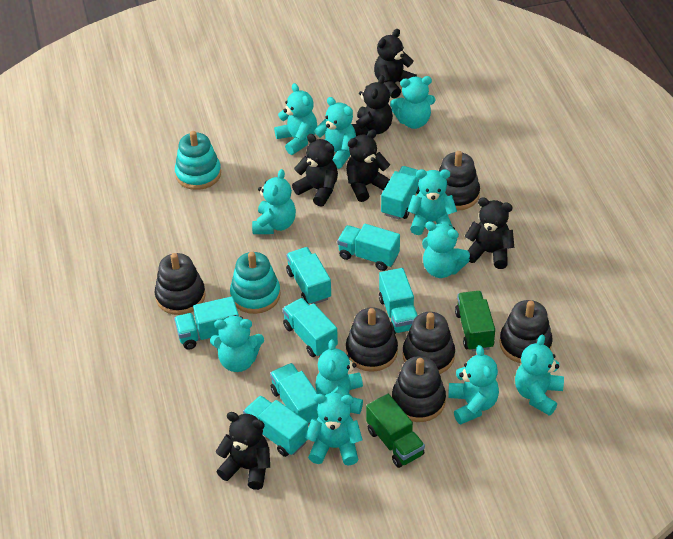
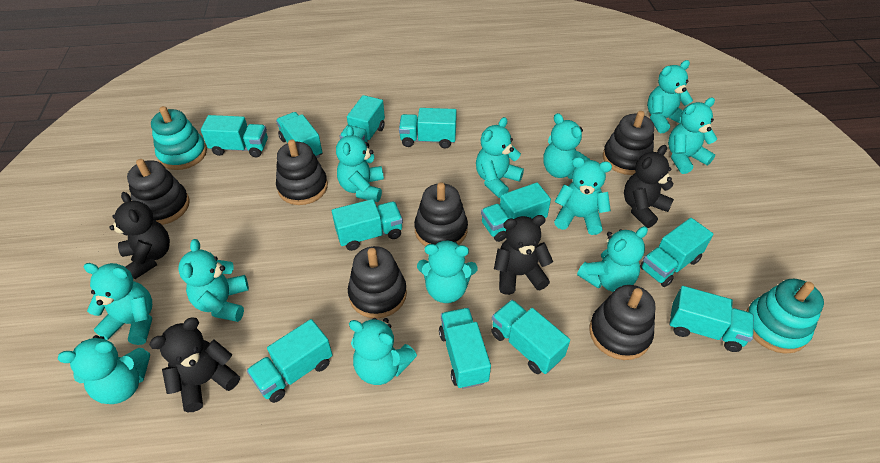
black teddy bear: 6 -> 4
green truck: 2 -> 0
turquoise teddy bear: 11 -> 12
turquoise truck: 8 -> 11

